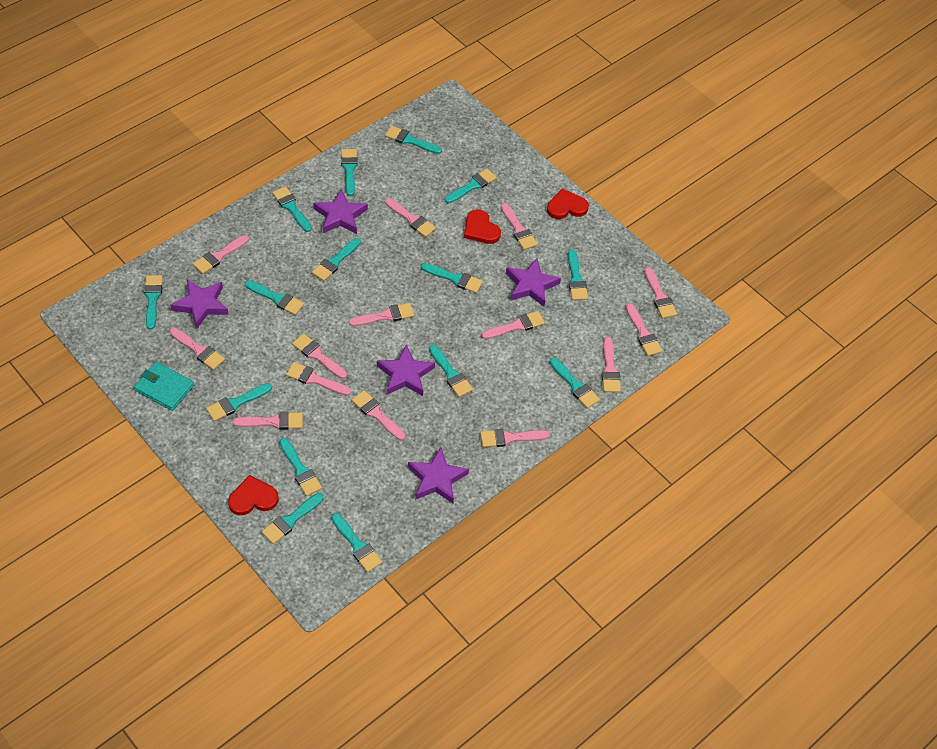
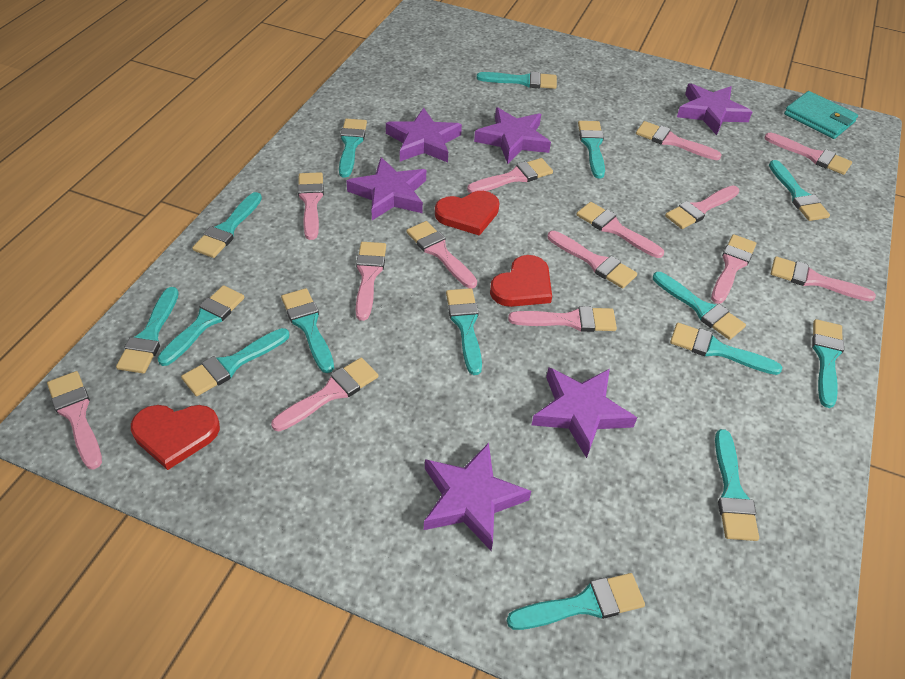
purple star: 5 -> 6

